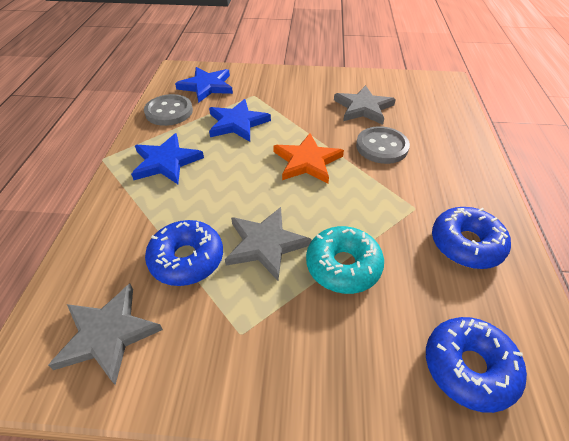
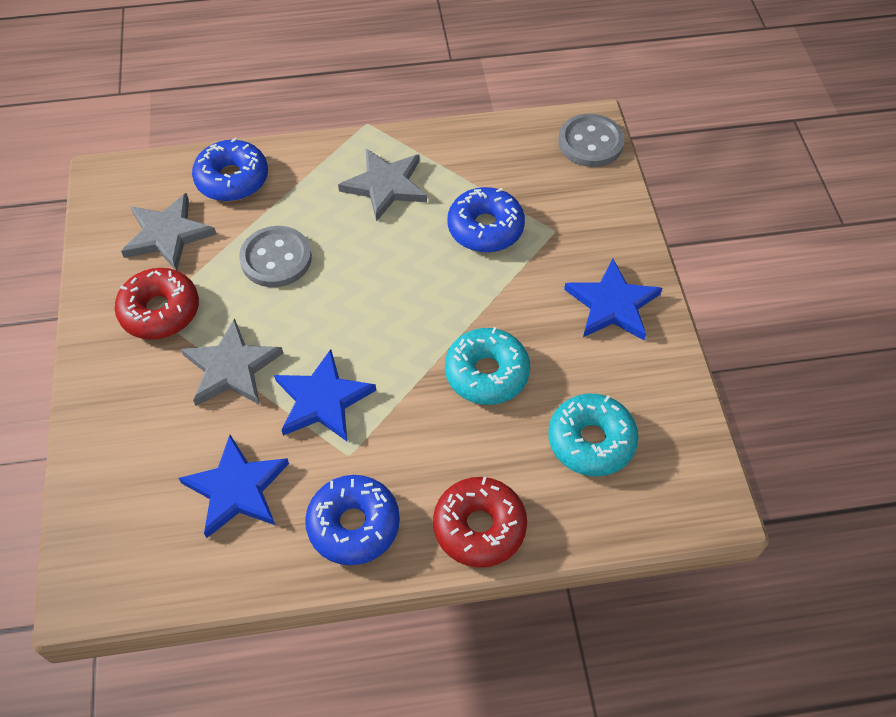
orange star: 1 -> 0
red donut: 0 -> 2
turquoise donut: 1 -> 2

